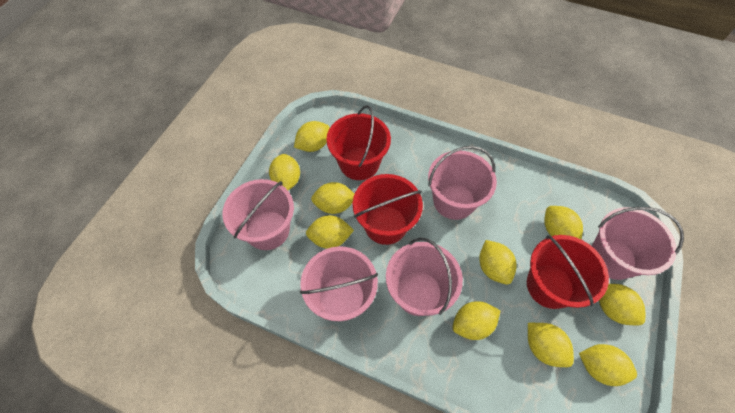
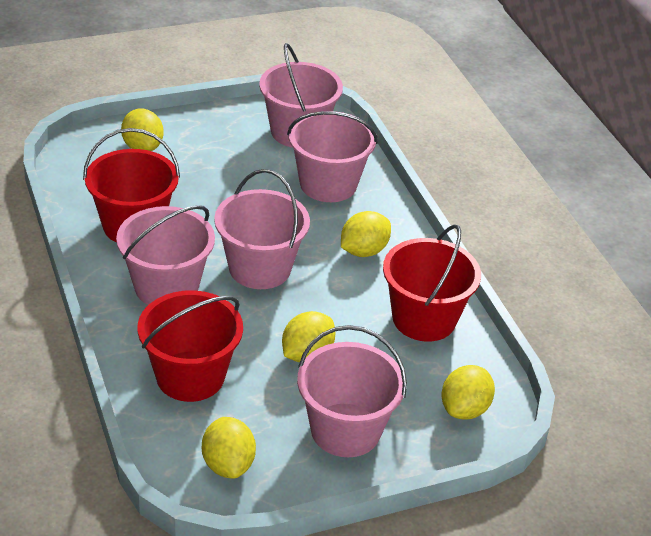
yellow lemon: 10 -> 5

